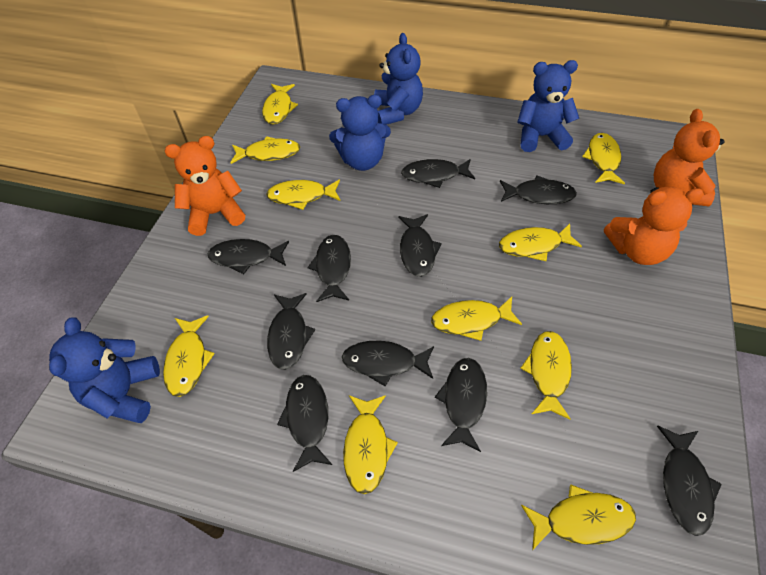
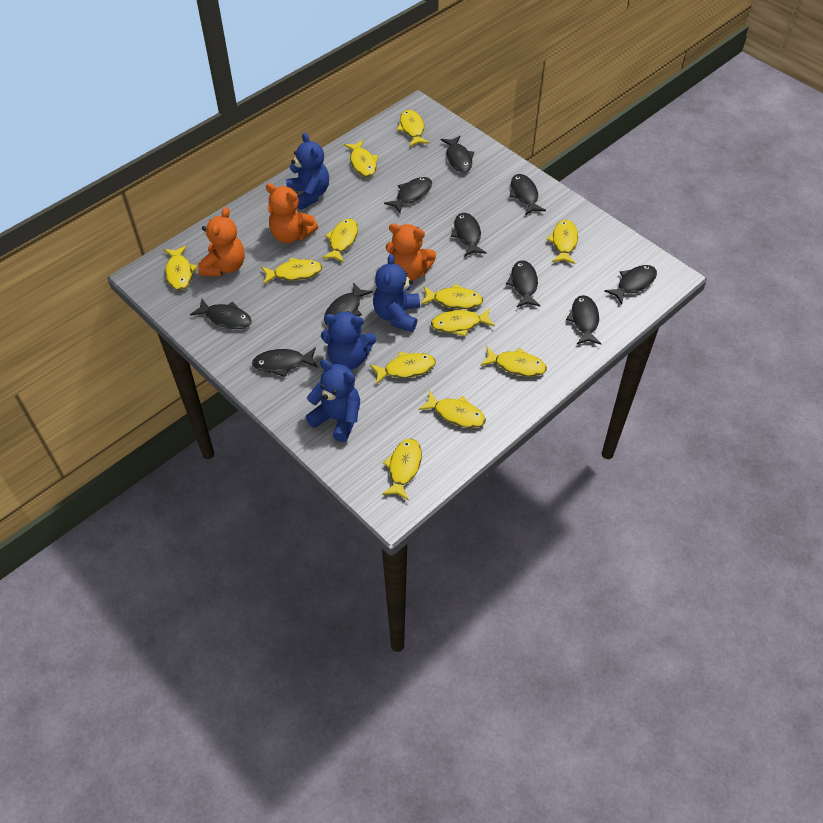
yellow fish: 10 -> 12

